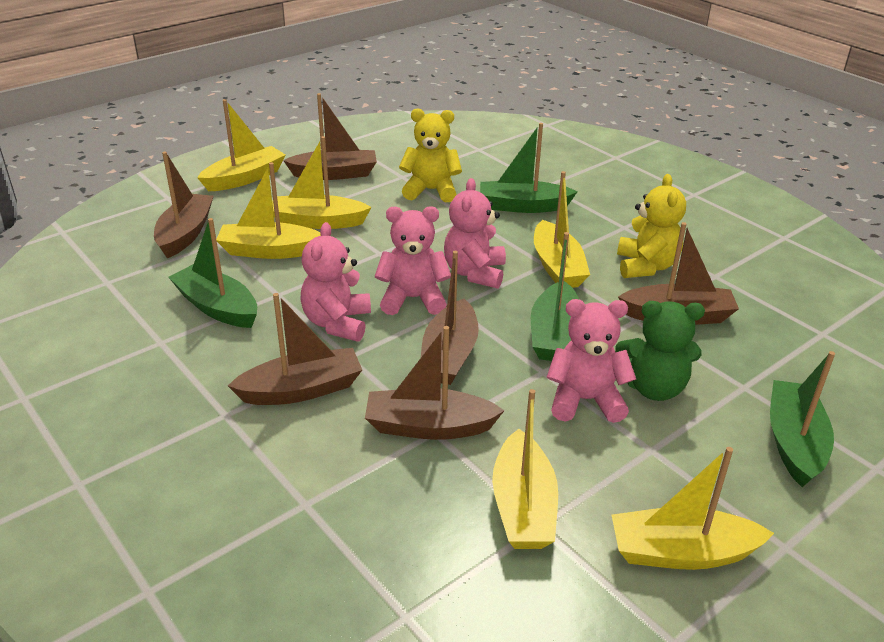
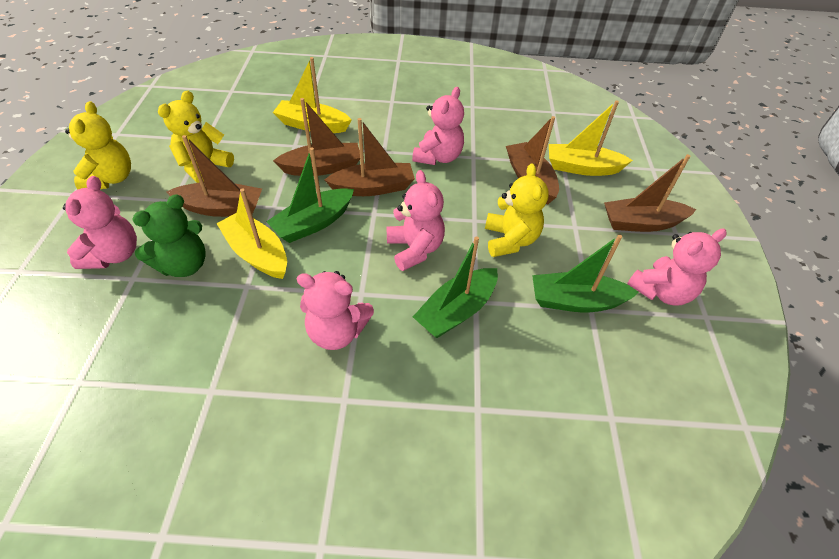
brown boat: 6 -> 5
green boat: 4 -> 3
pink teddy bear: 4 -> 5
yellow boat: 6 -> 3
yellow teddy bear: 2 -> 3

